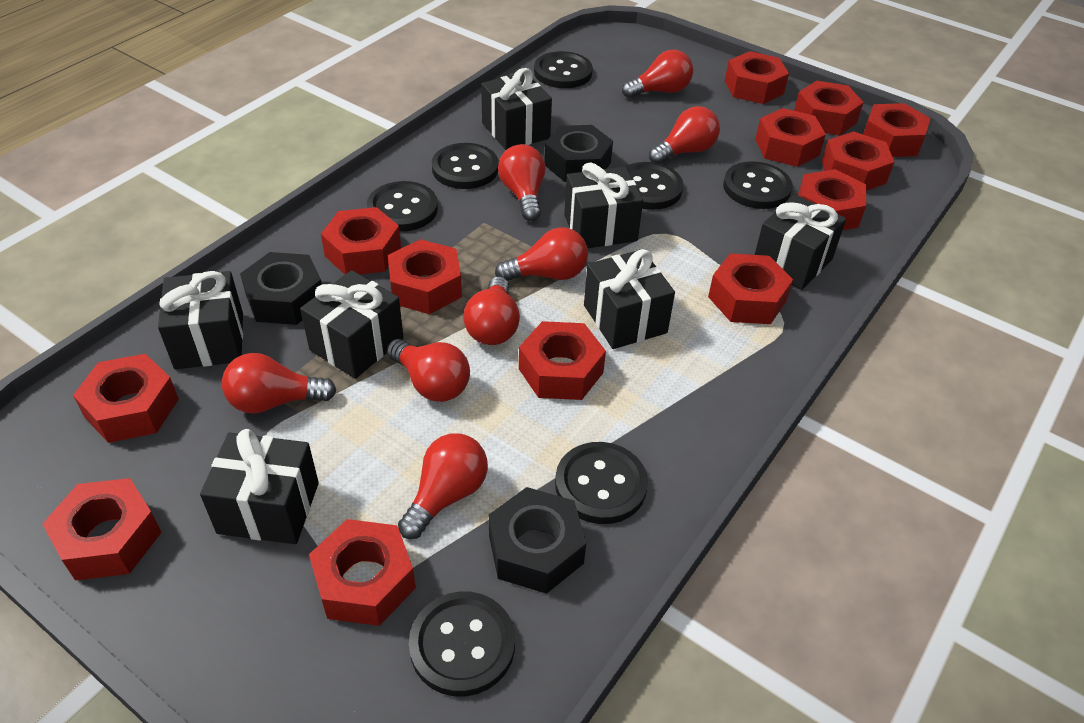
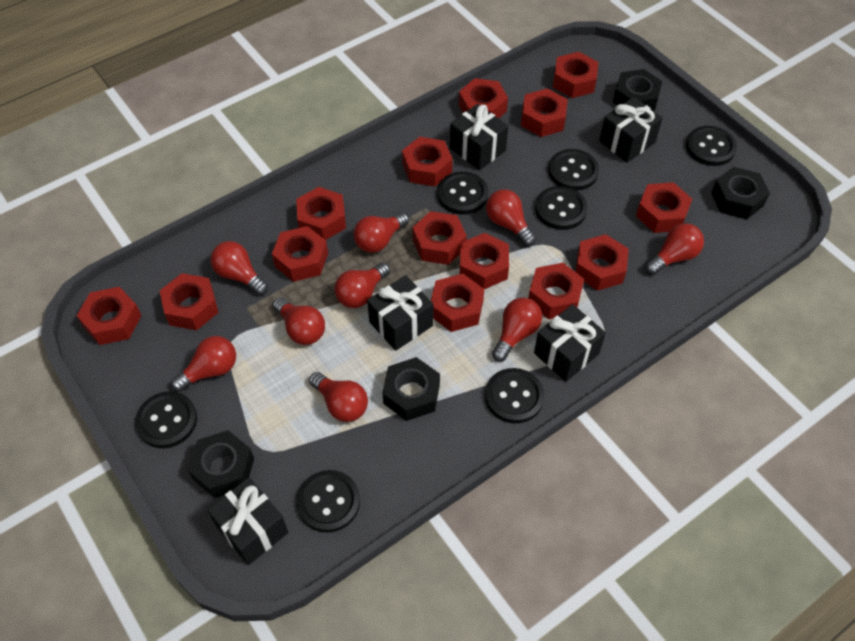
black gift: 7 -> 5
black nut: 3 -> 4
red light bulb: 8 -> 9
red nut: 13 -> 14

